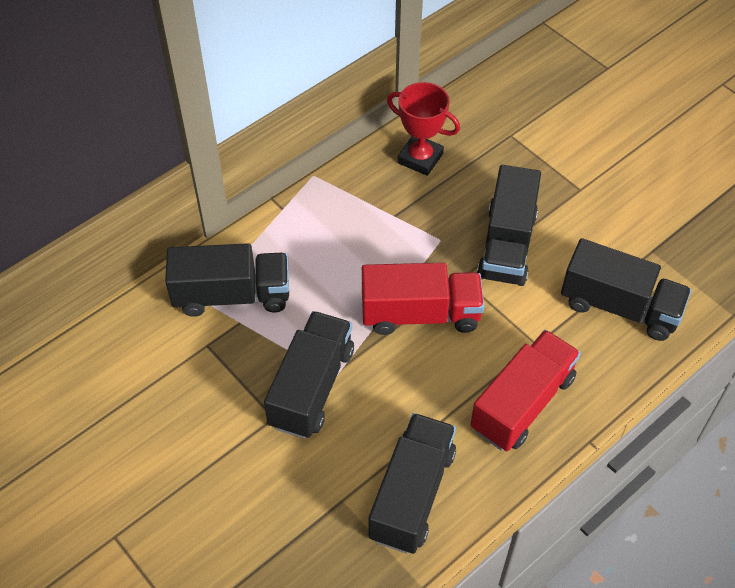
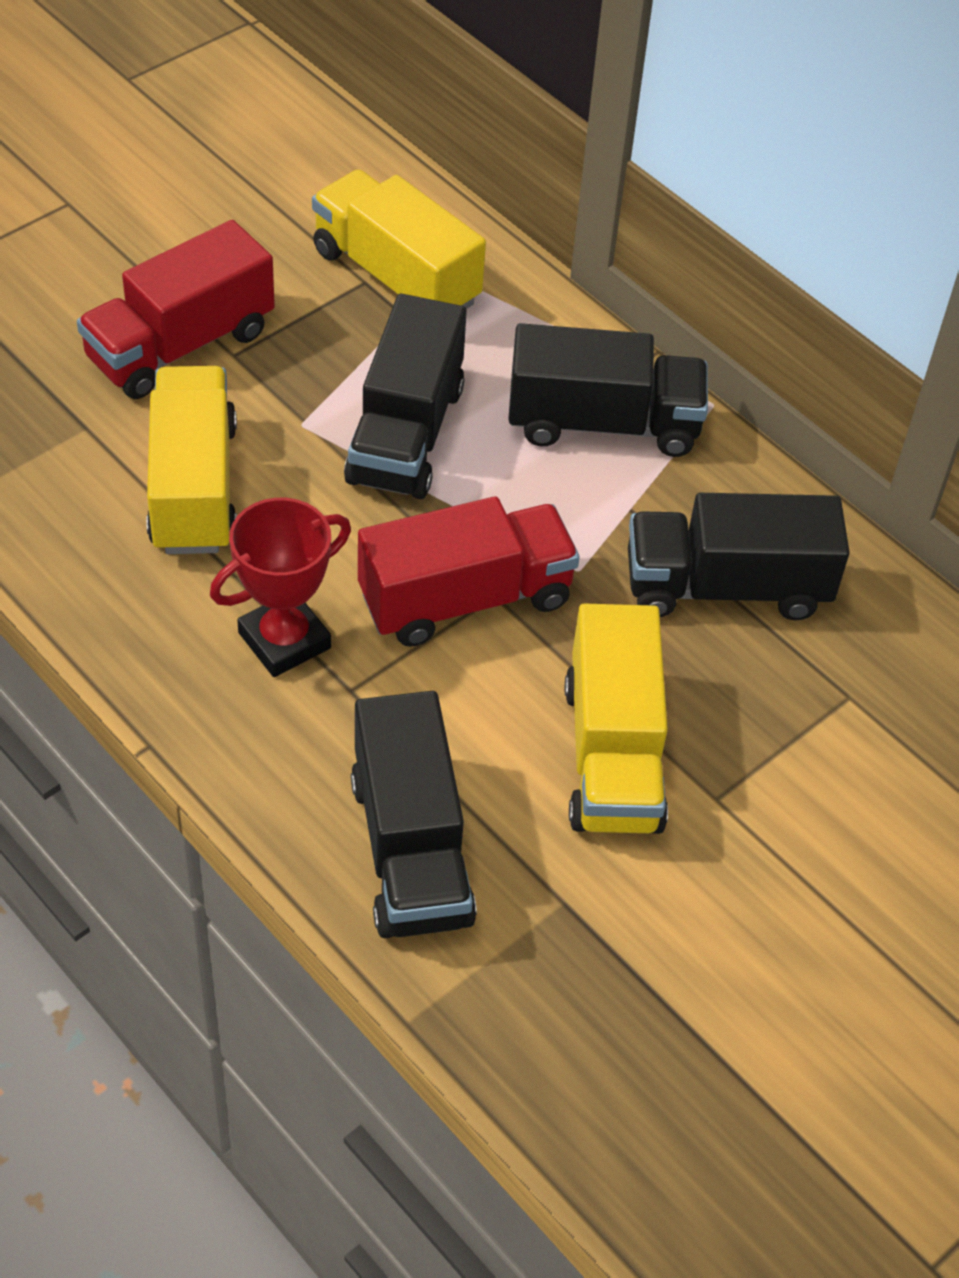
black truck: 5 -> 4
yellow truck: 0 -> 3

